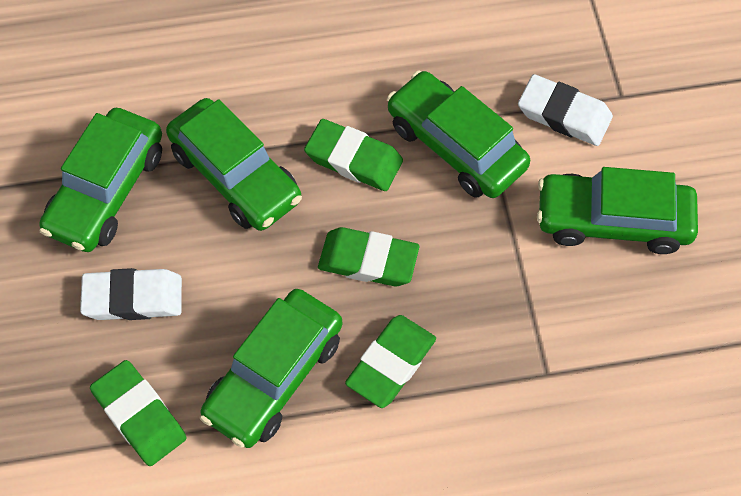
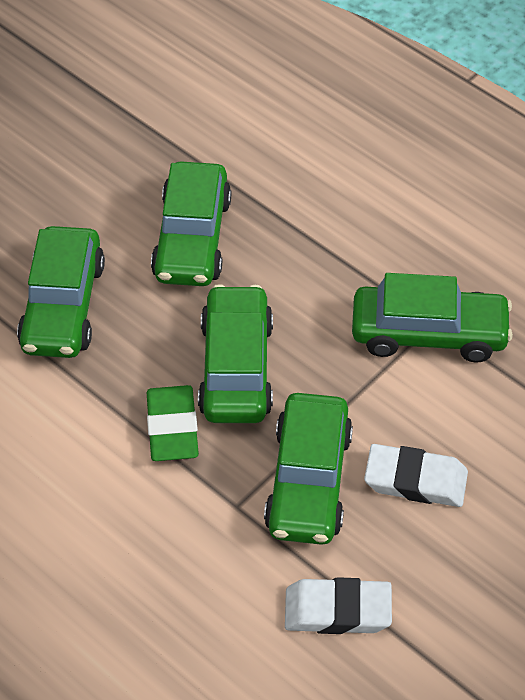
green eraser: 4 -> 1

